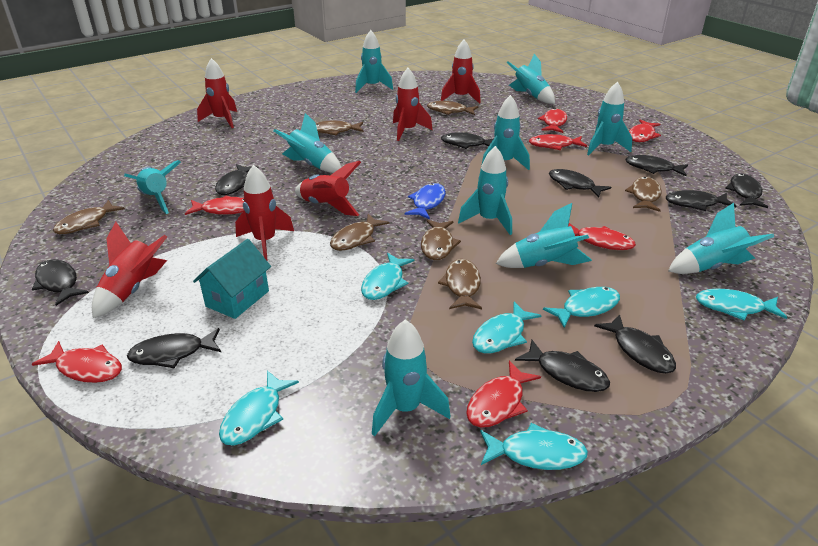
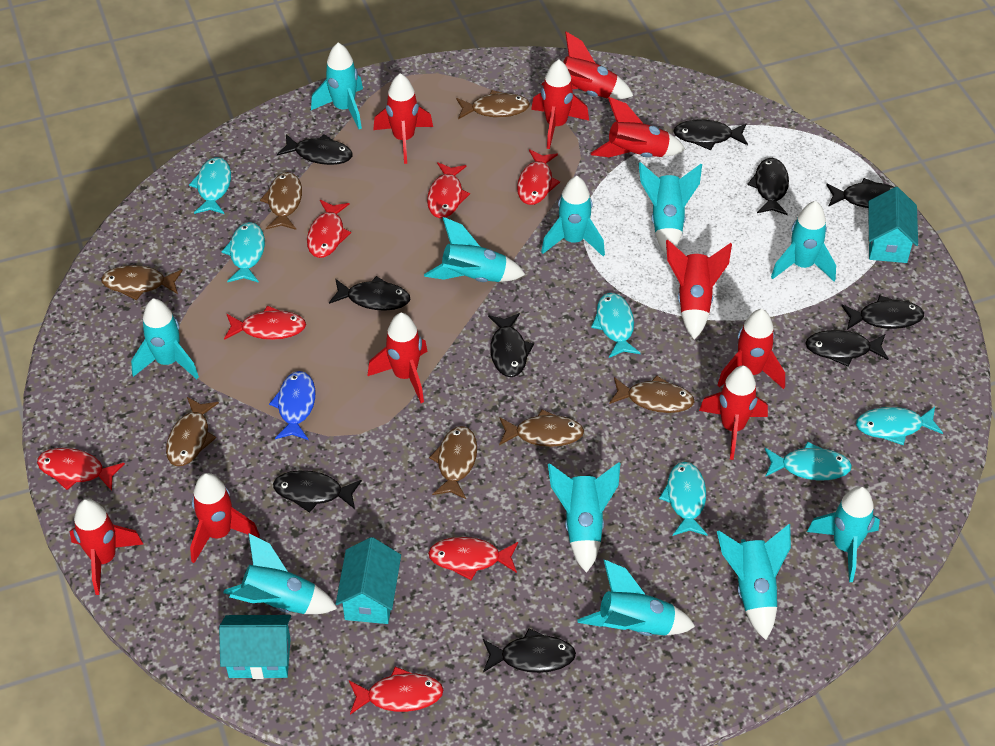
red rocket: 6 -> 10
turquoise house: 1 -> 3
turquoise rocket: 10 -> 11

